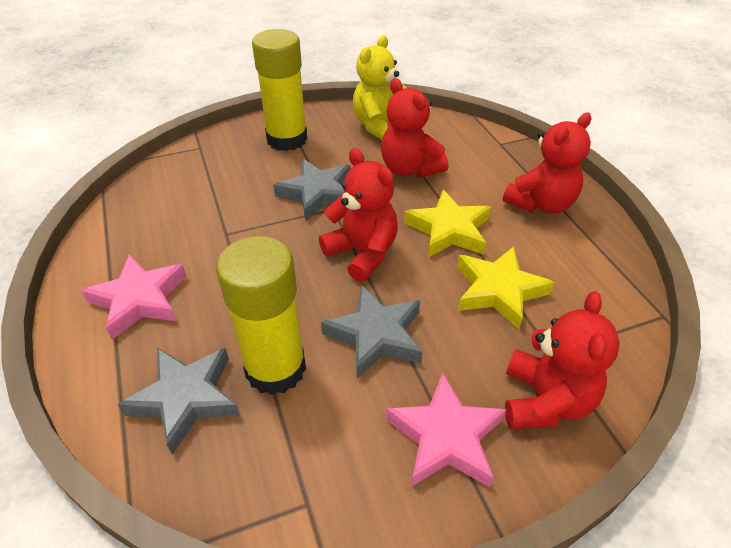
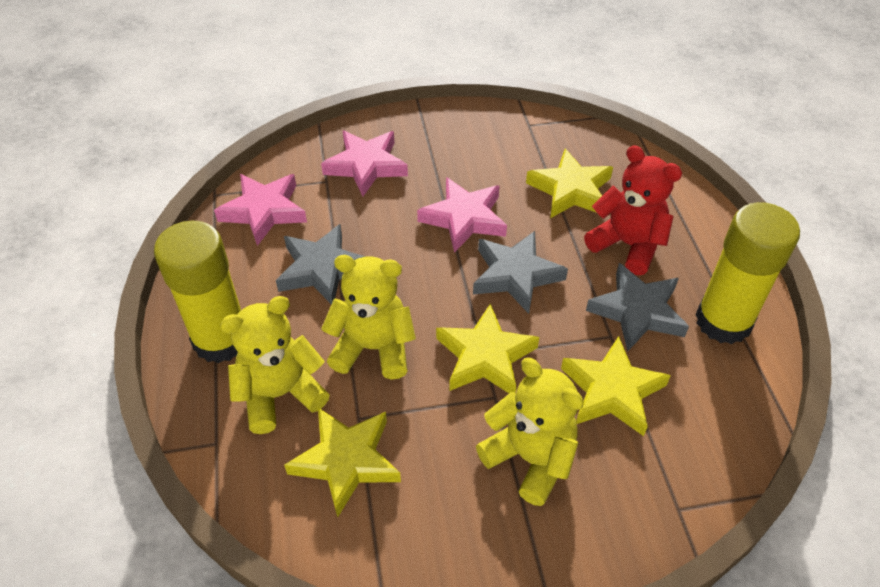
pink star: 2 -> 3
red teddy bear: 4 -> 1
yellow star: 2 -> 4
yellow teddy bear: 1 -> 3

